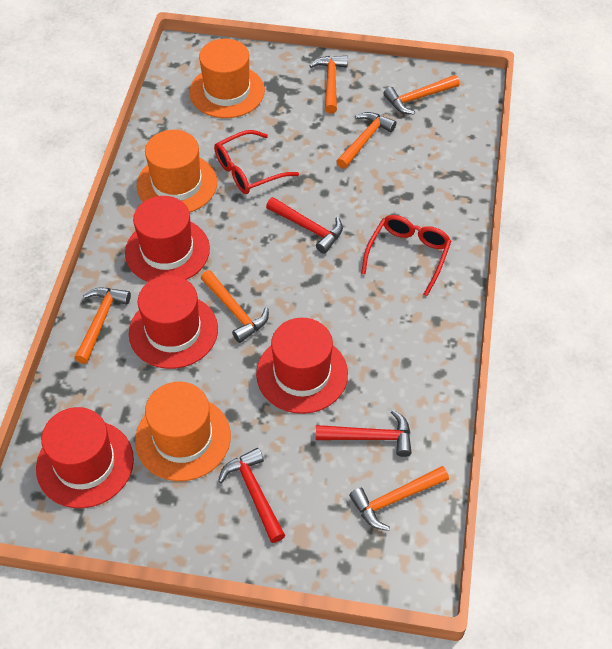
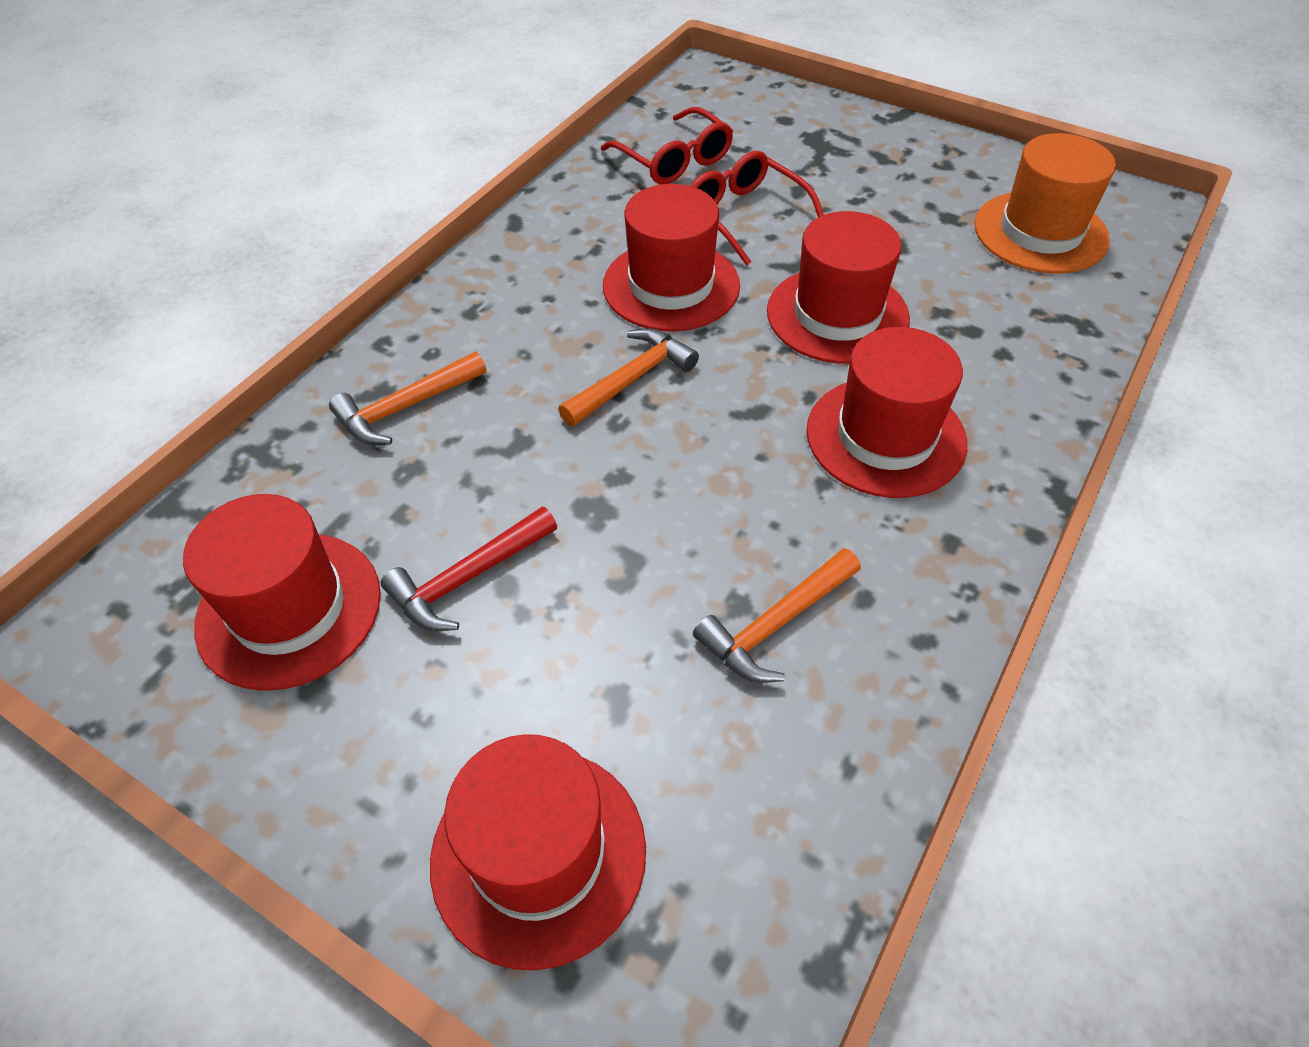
orange hammer: 6 -> 3
orange hat: 3 -> 1
red hammer: 3 -> 1
red hat: 4 -> 5

